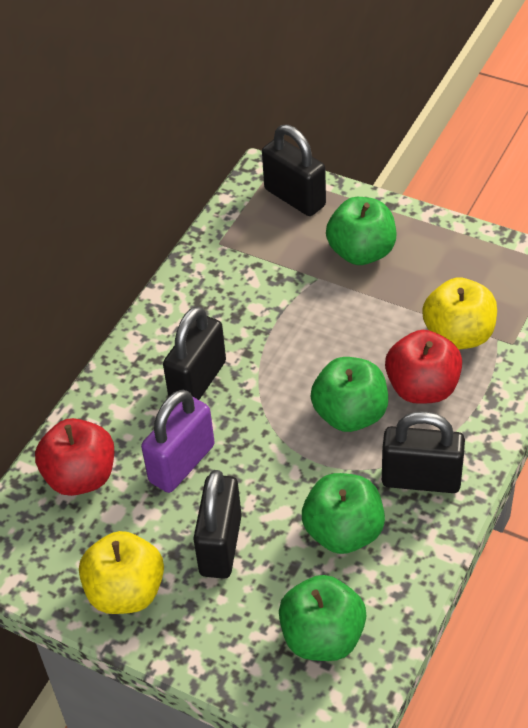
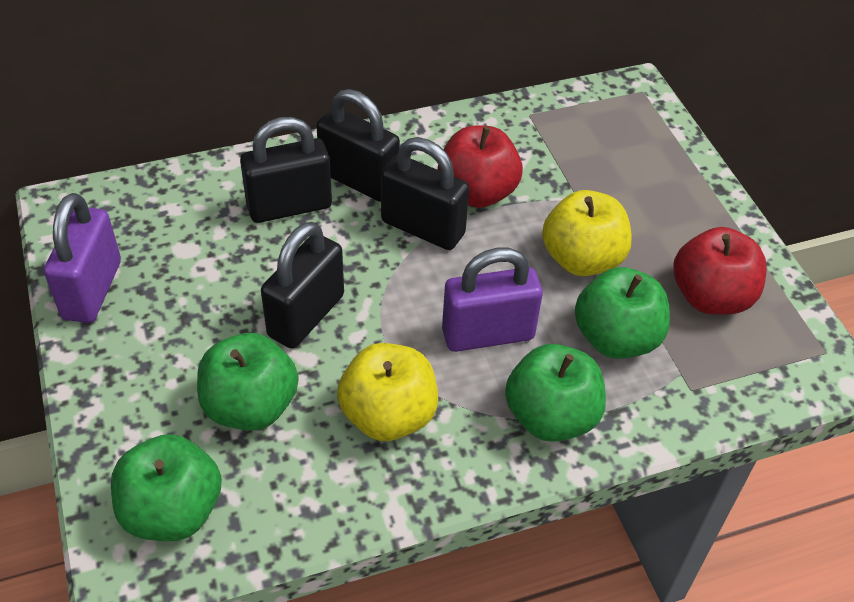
purple padlock: 1 -> 2

